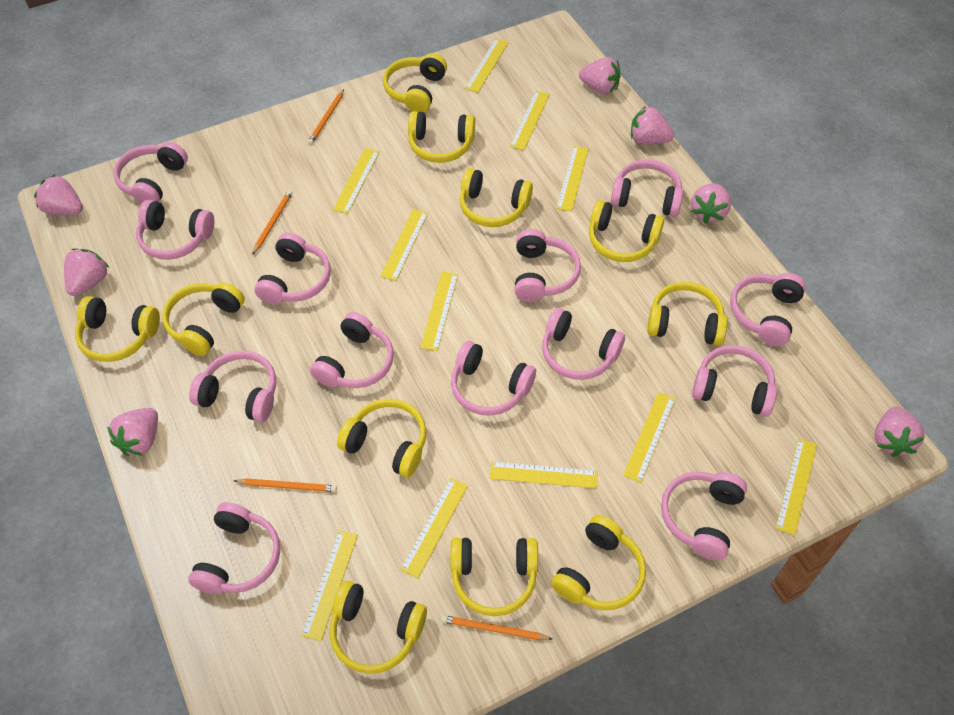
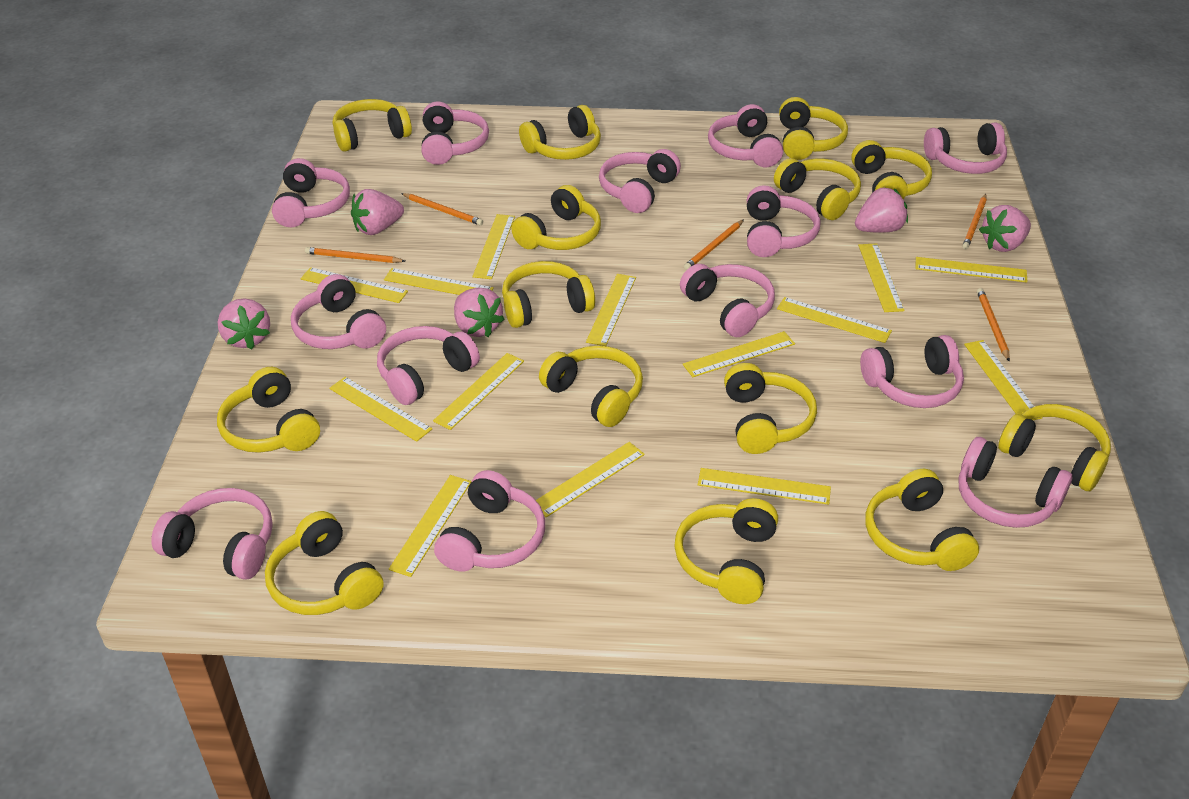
orange pencil: 4 -> 5
pink strawberry: 7 -> 5
yellow headphones: 11 -> 14
yellow ruler: 11 -> 14

